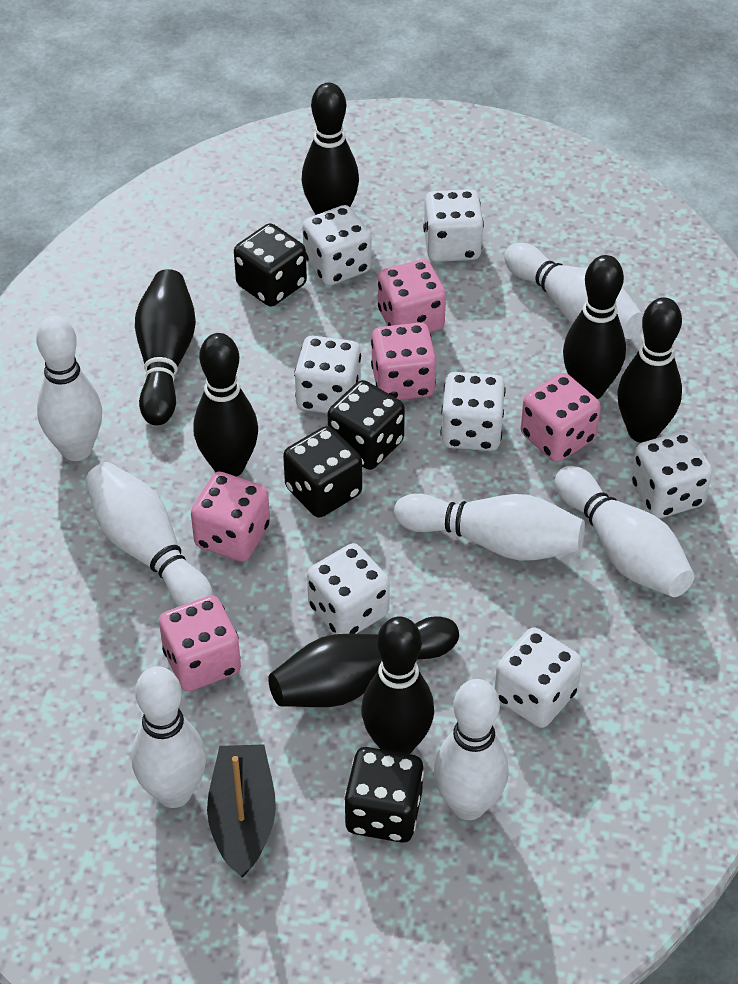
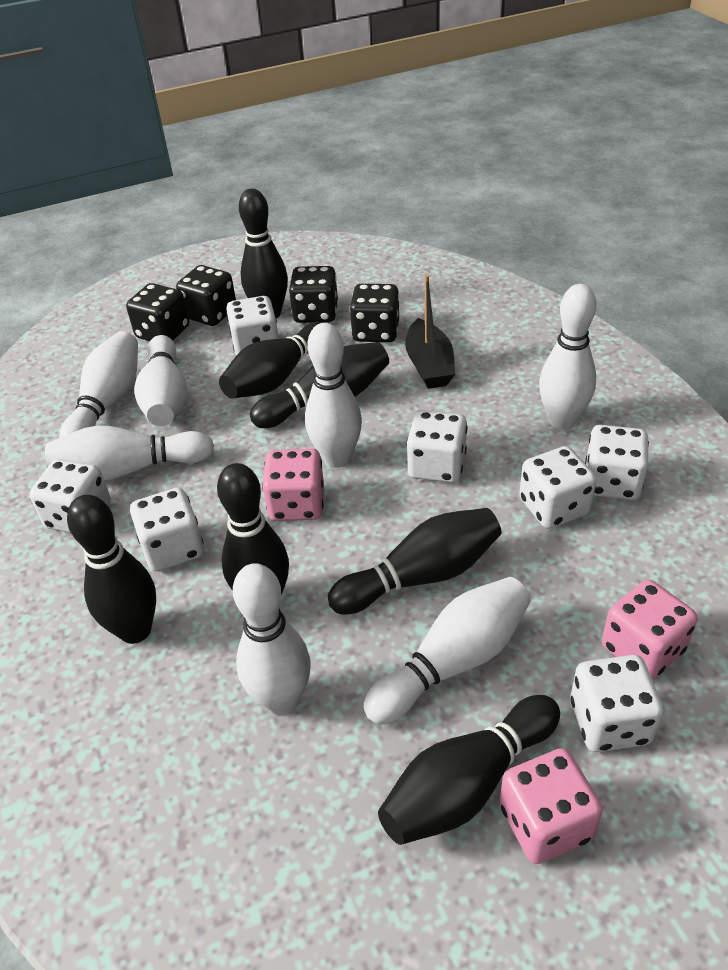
pink dice: 5 -> 3

